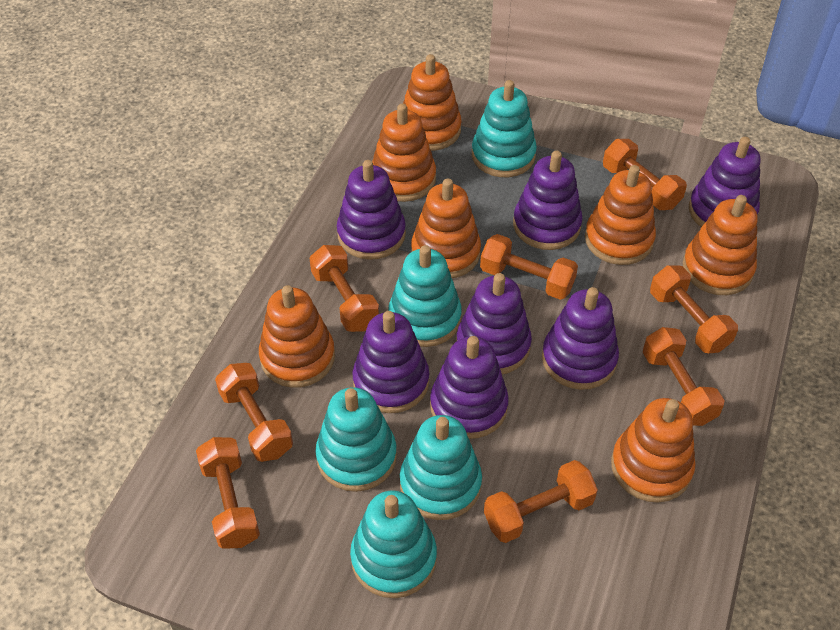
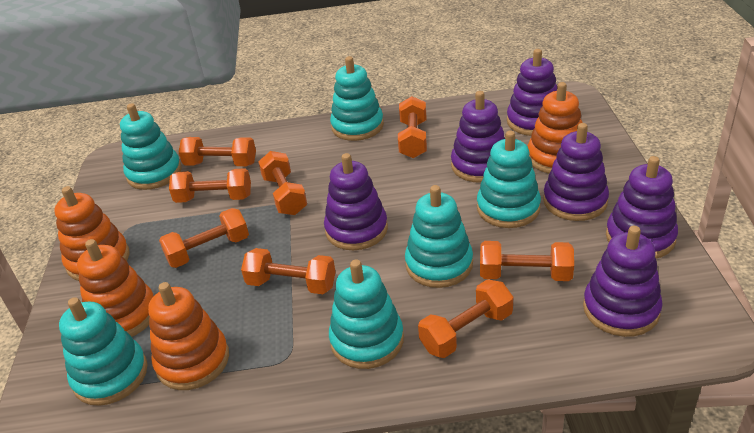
orange stacking toy: 7 -> 4
purple stacking toy: 7 -> 6
turquoise stacking toy: 5 -> 6

